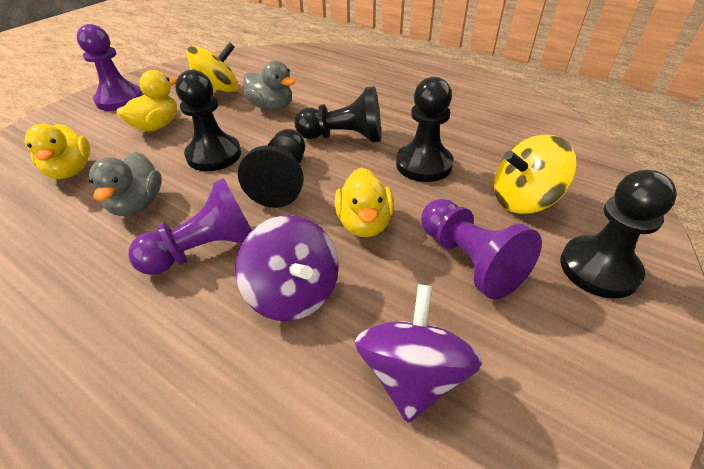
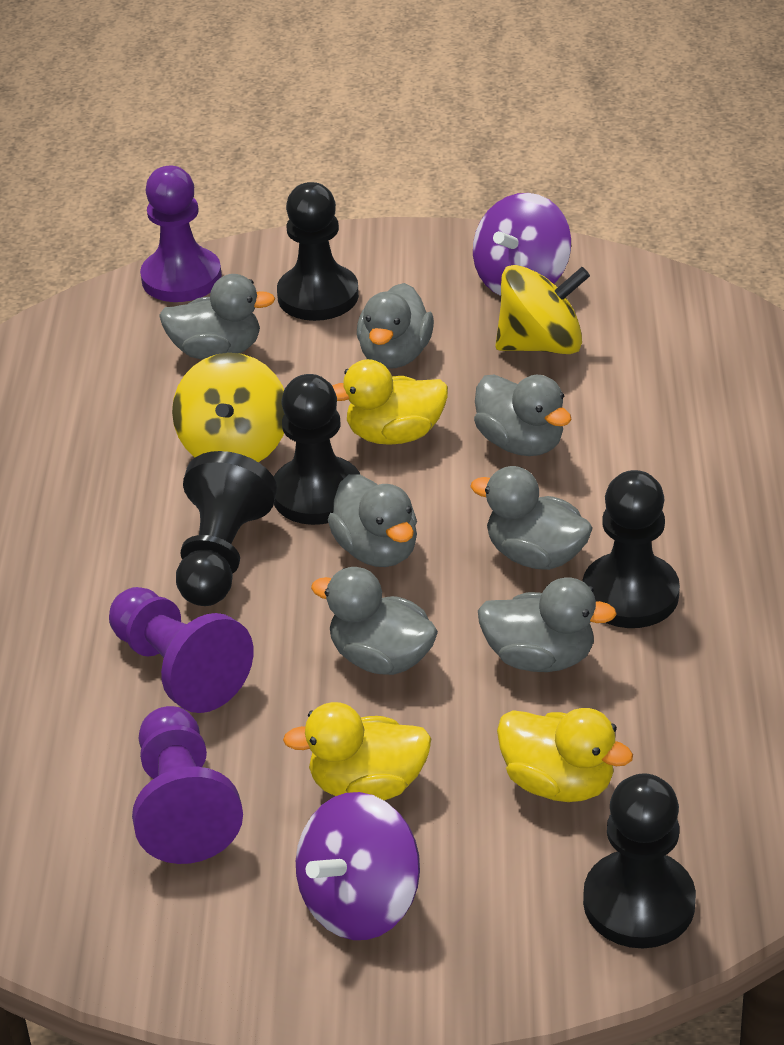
grey duck: 2 -> 7

